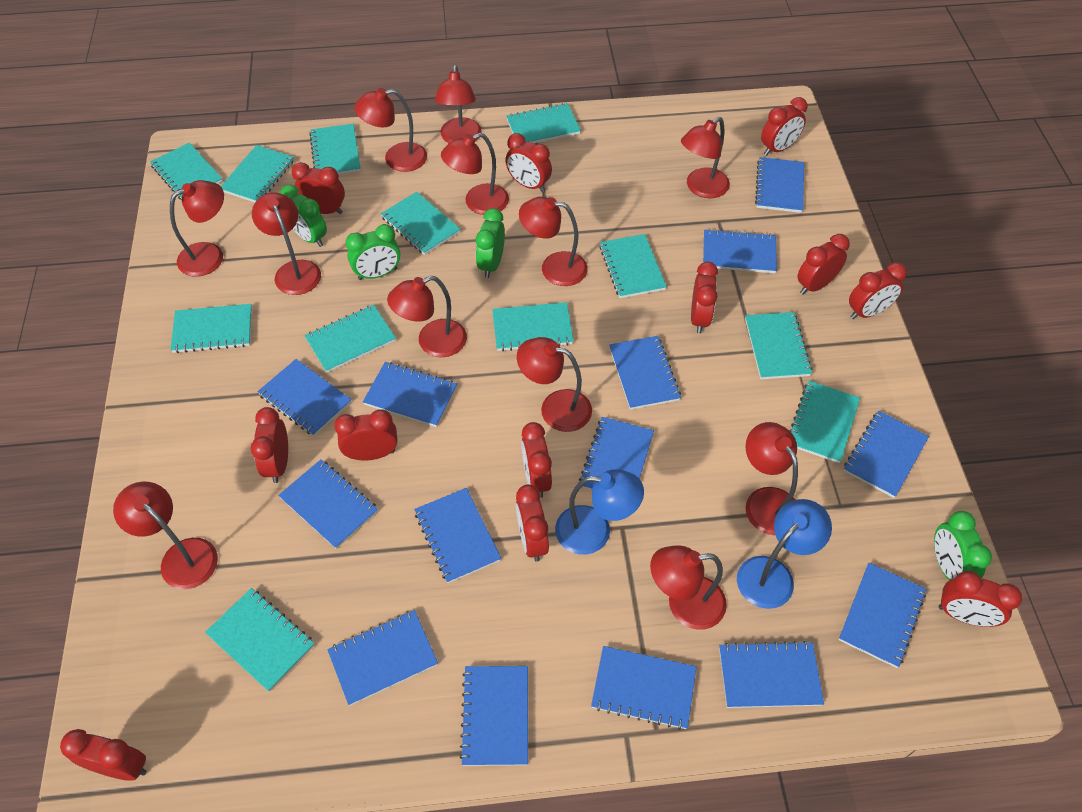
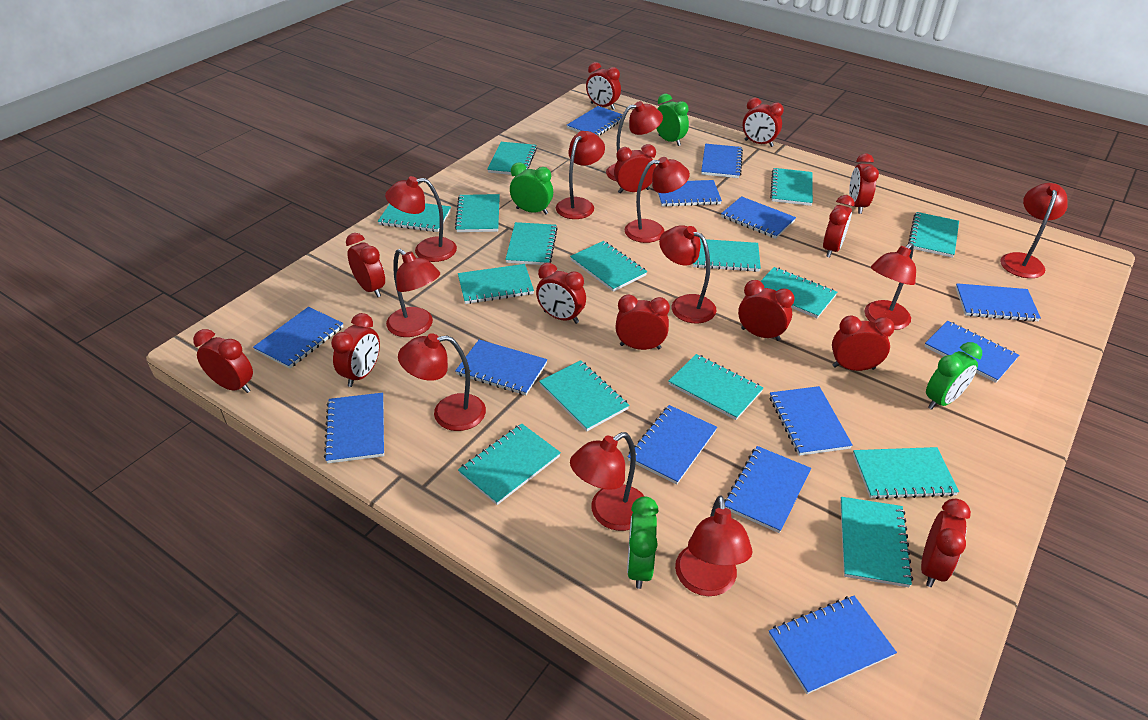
blue lamp: 2 -> 0
blue notebook: 14 -> 13
red clock: 12 -> 13
red lamp: 12 -> 11
turquoise notebook: 12 -> 15

